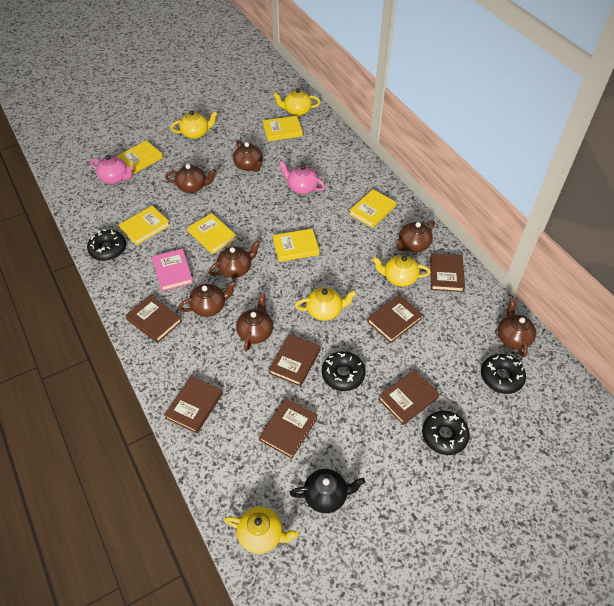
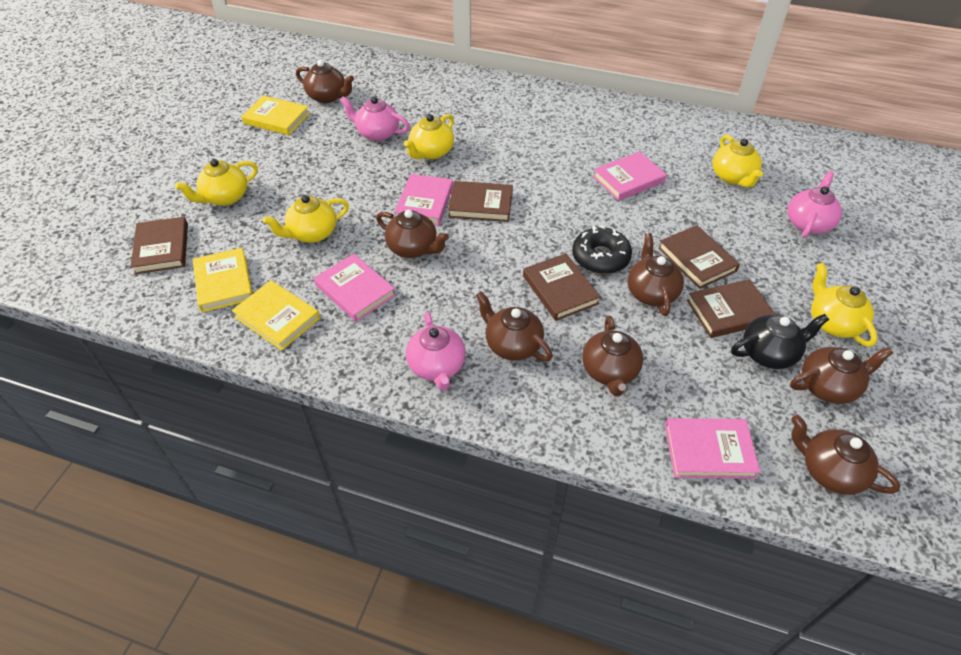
black donut: 4 -> 1
brown book: 7 -> 5
pink book: 1 -> 4
pink teapot: 2 -> 3
yellow book: 6 -> 3

